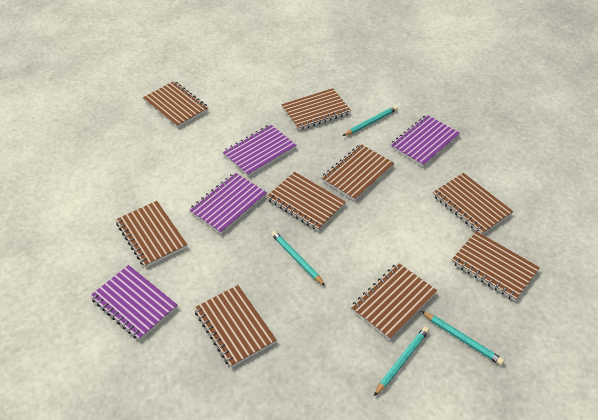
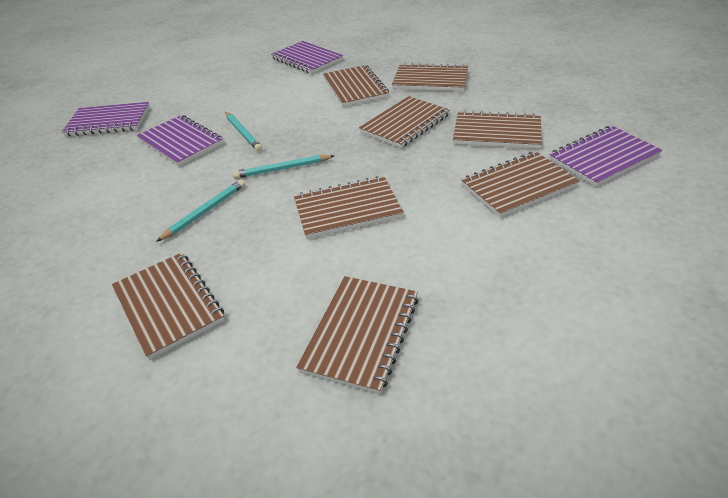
brown notebook: 9 -> 8
turquoise pencil: 4 -> 3

